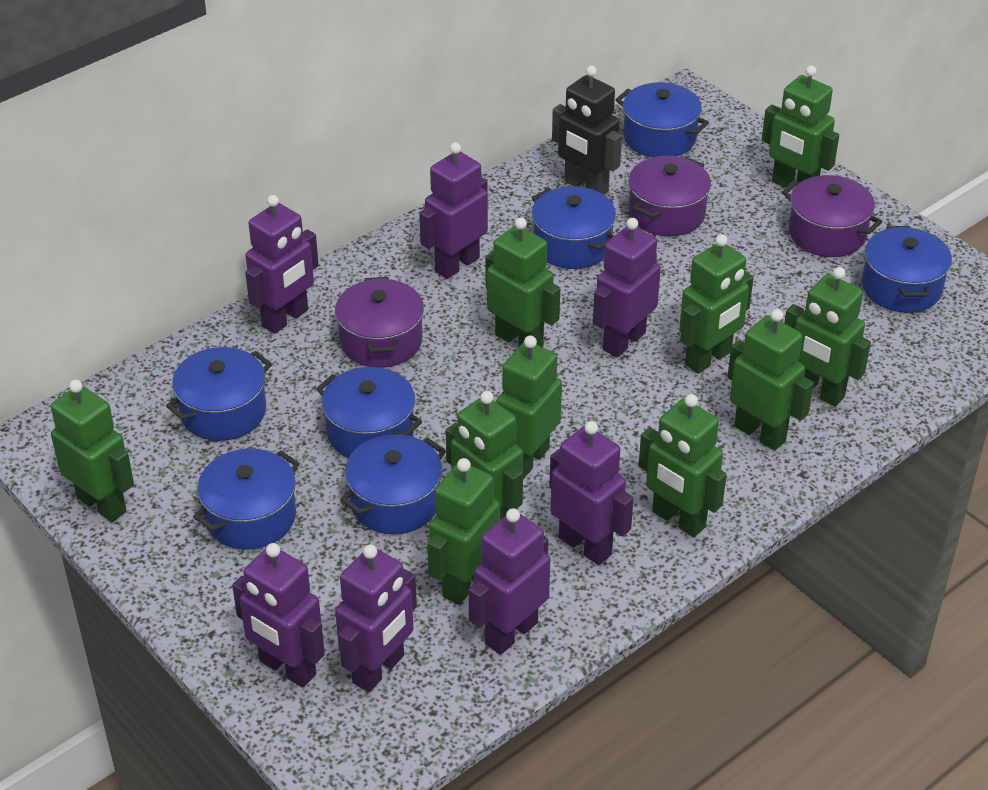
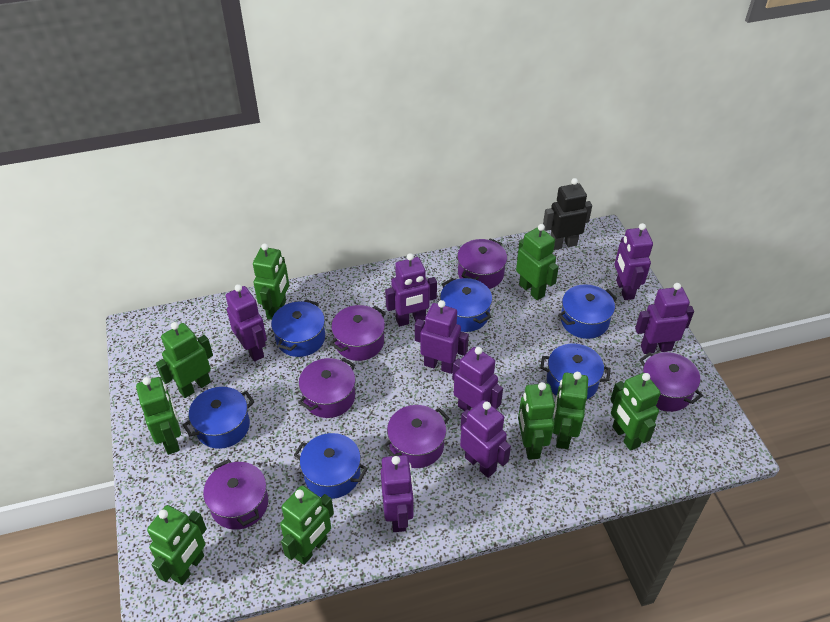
blue pot: 7 -> 6
green robot: 10 -> 9
purple pot: 3 -> 6
purple robot: 7 -> 8

